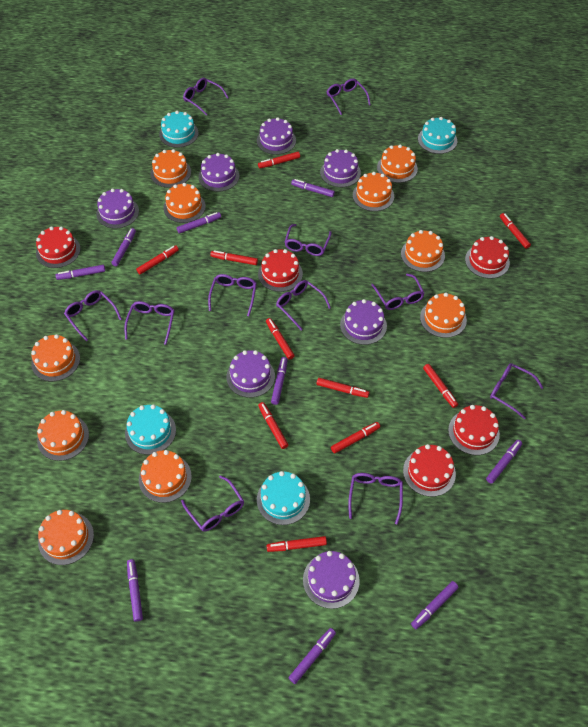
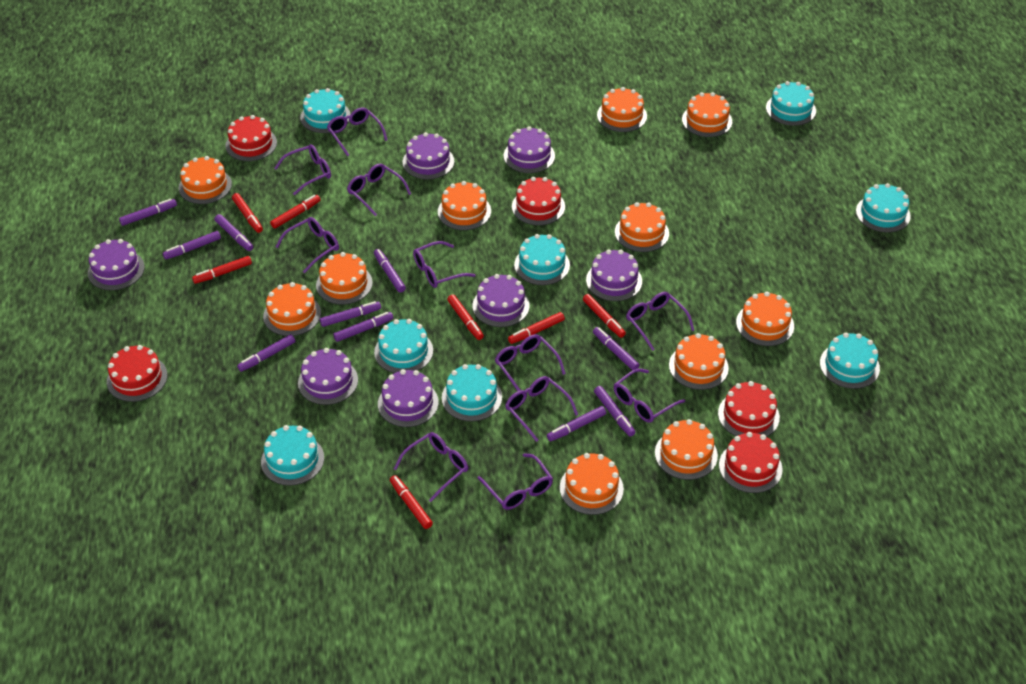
orange cake: 10 -> 11
purple marker: 9 -> 10
red marker: 10 -> 7
turquoise cake: 4 -> 8

